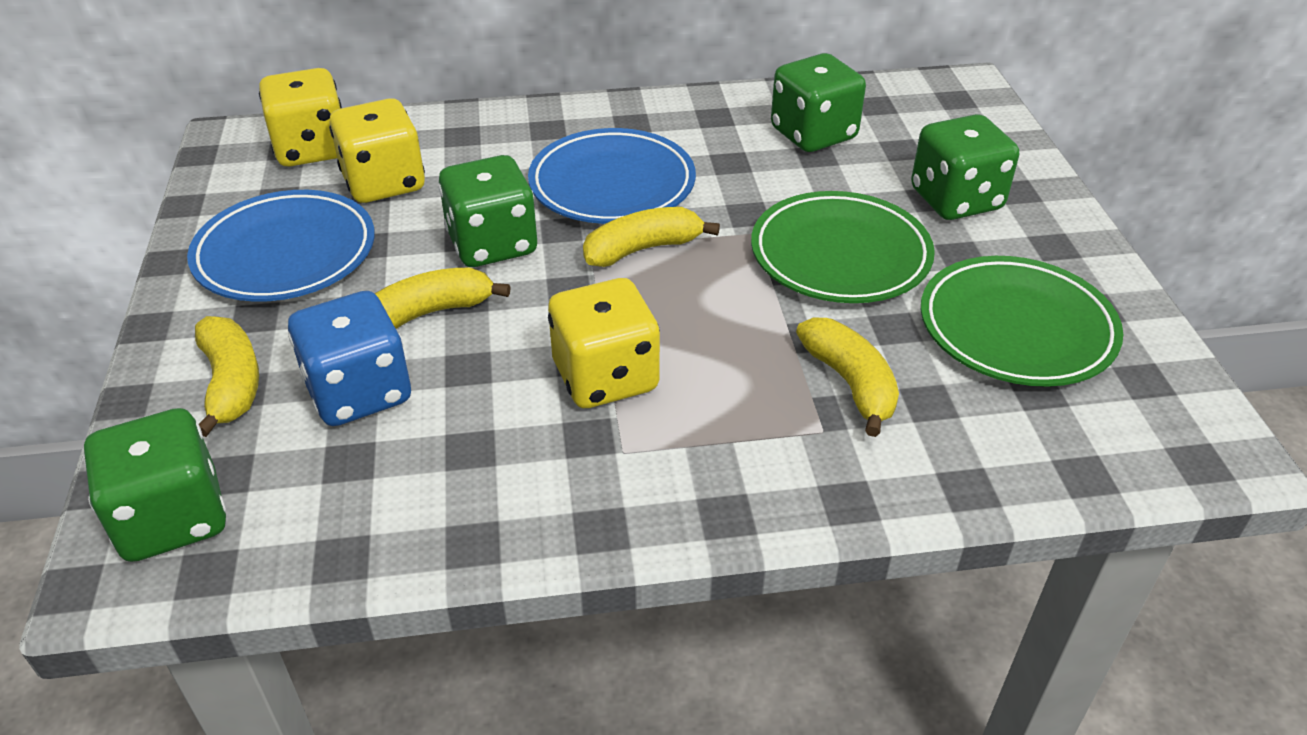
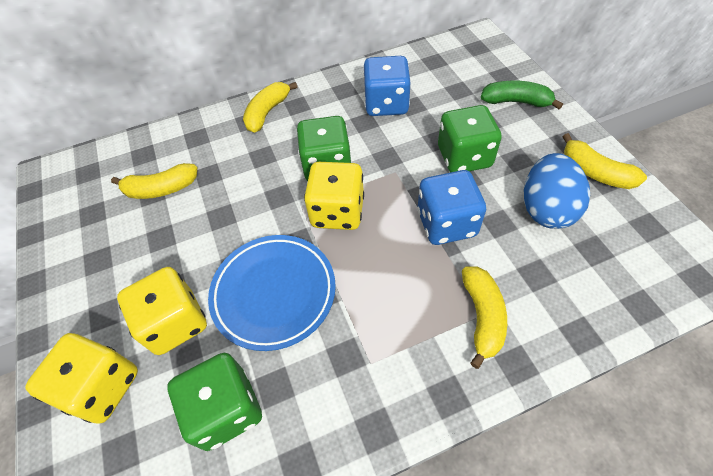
blue dice: 1 -> 2
blue egg: 0 -> 1
blue plate: 2 -> 1
green banana: 0 -> 1
green dice: 4 -> 3
green plate: 2 -> 0

